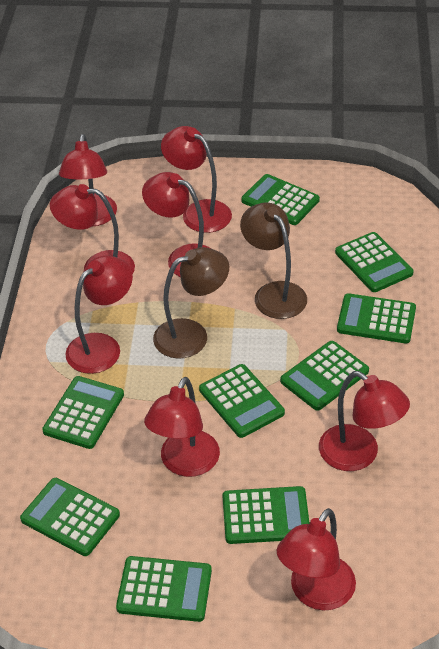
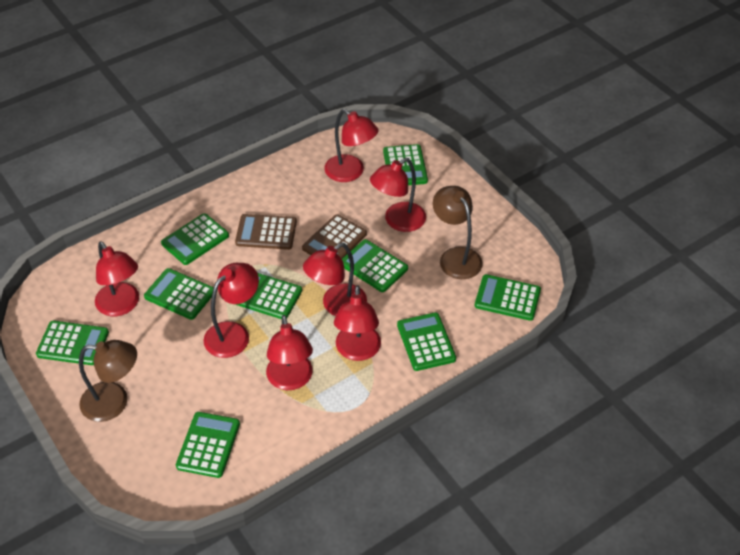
brown calculator: 0 -> 2
red lamp: 8 -> 7

